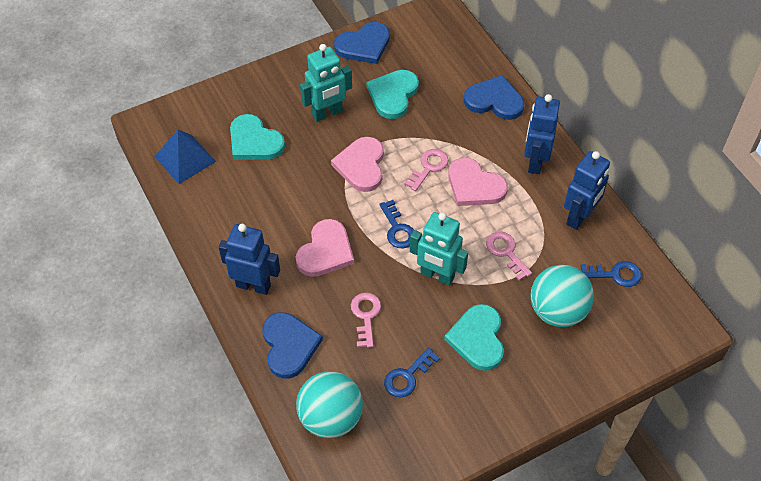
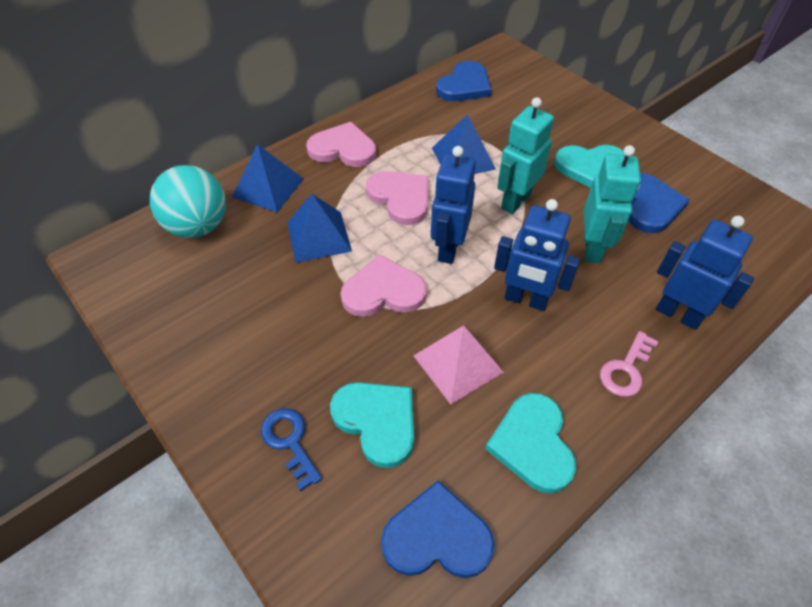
blue key: 3 -> 1
blue pyramid: 1 -> 3
pink key: 3 -> 1
pink pyramid: 0 -> 1
turquoise ball: 2 -> 1

